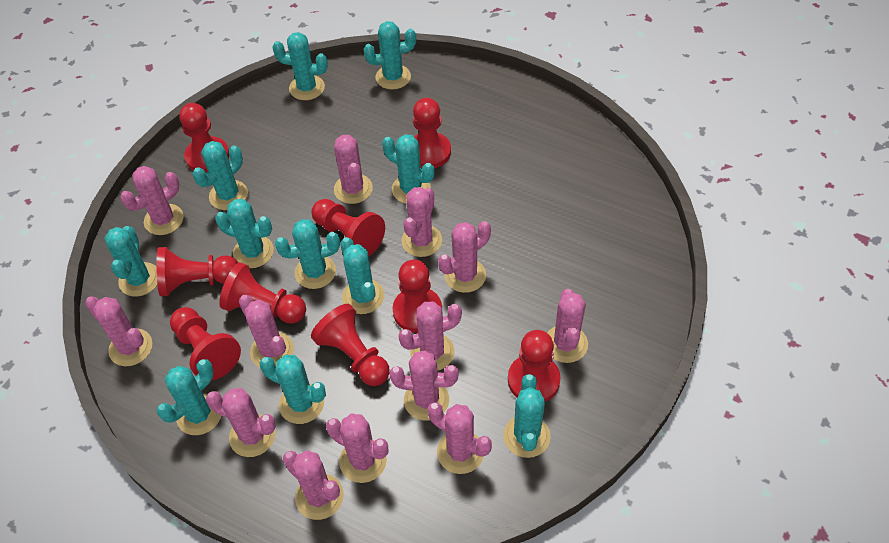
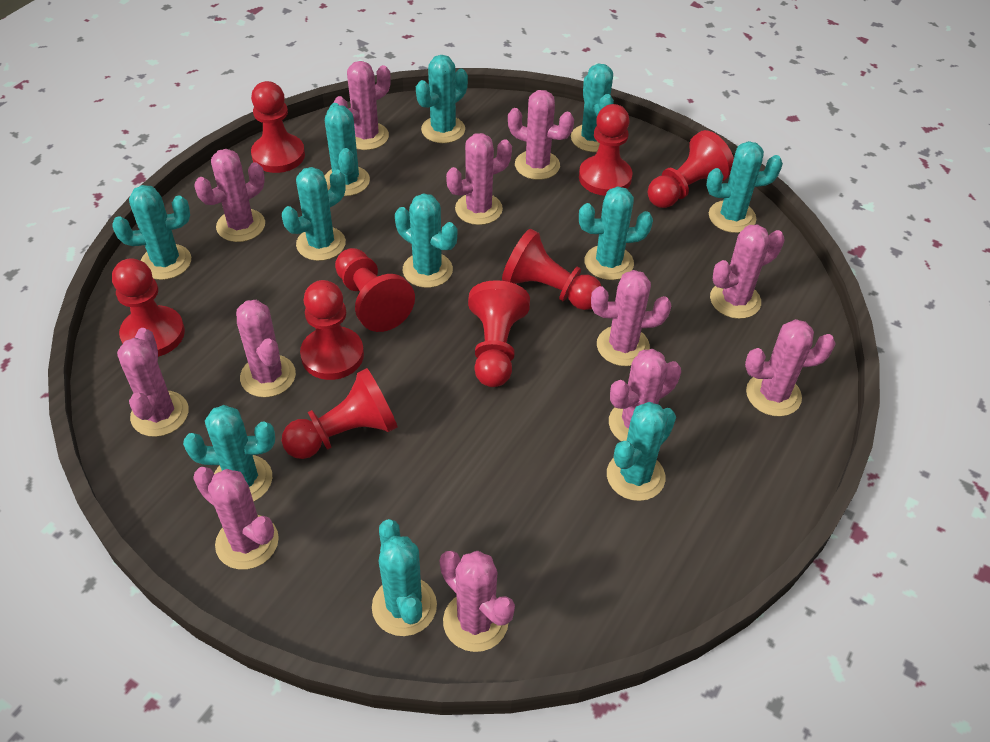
pink cactus: 13 -> 12

